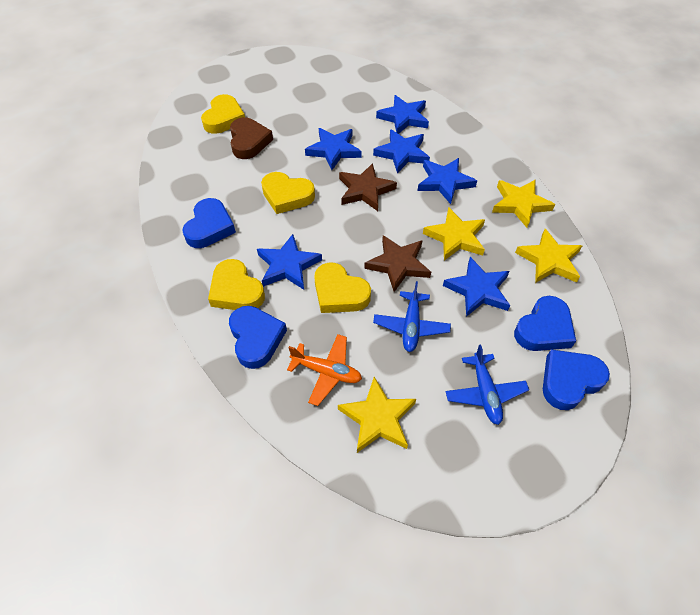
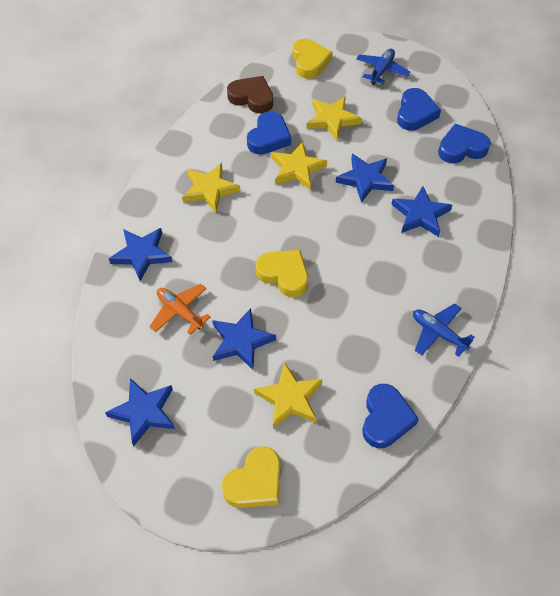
blue star: 6 -> 5
brown star: 2 -> 0
yellow heart: 4 -> 3

